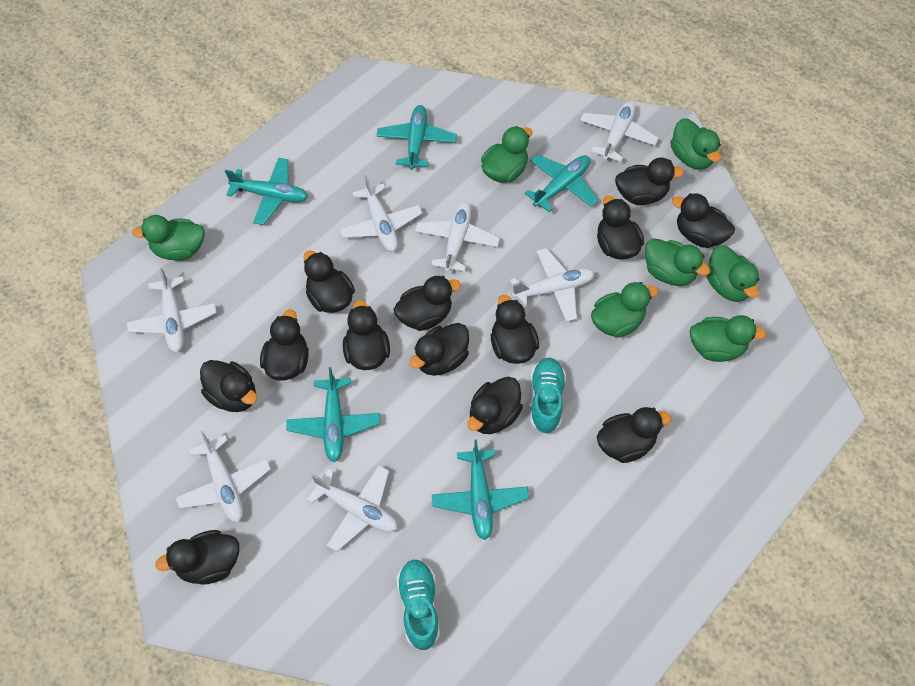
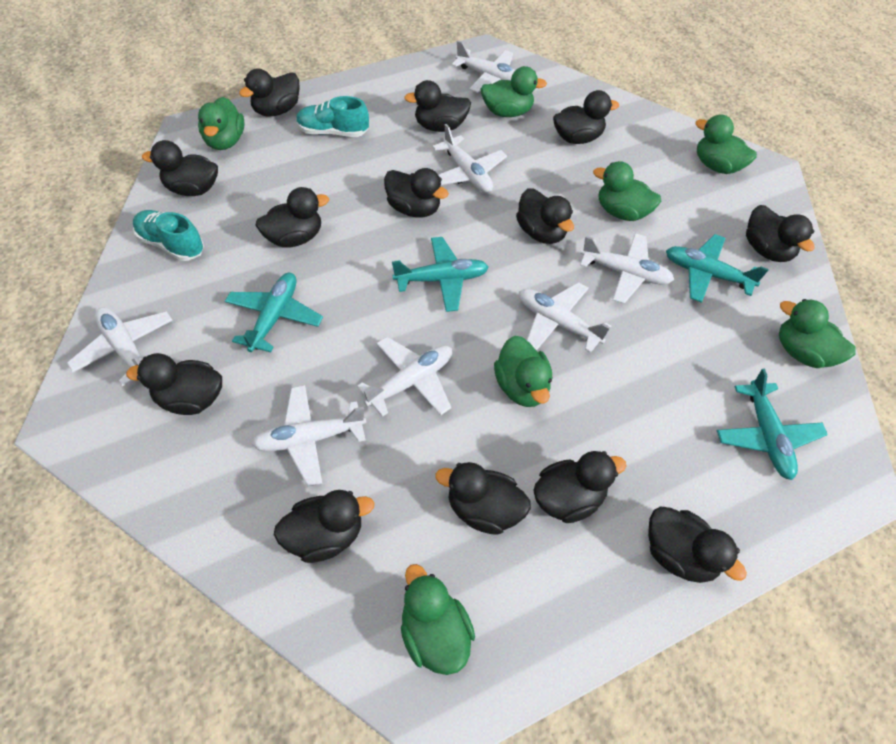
turquoise plane: 5 -> 4

